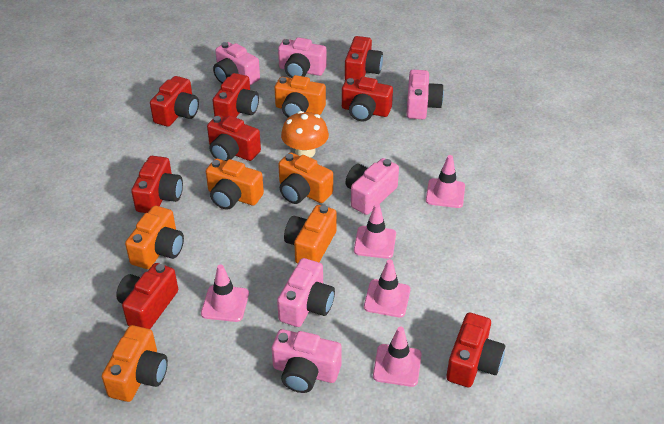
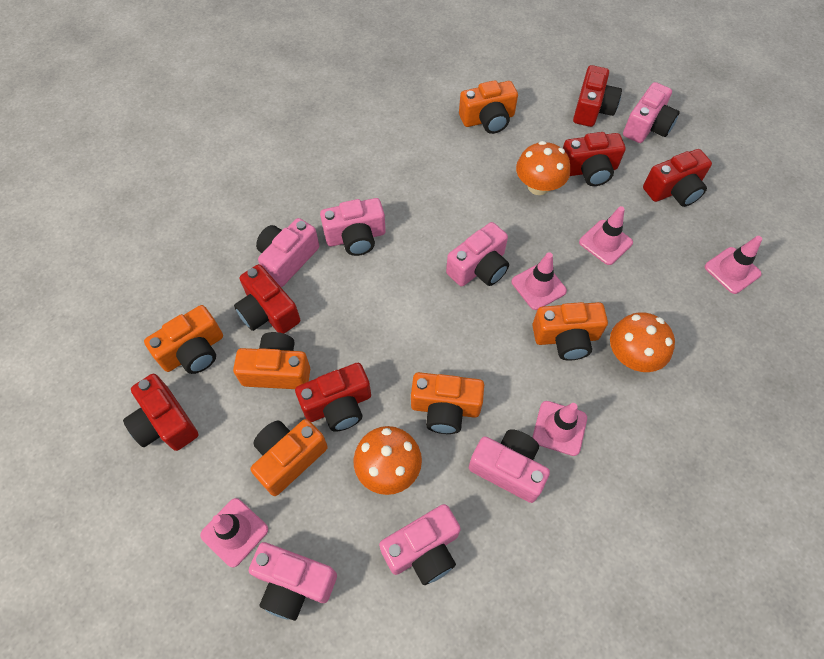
orange mushroom: 1 -> 3
pink camera: 6 -> 7
red camera: 8 -> 6

